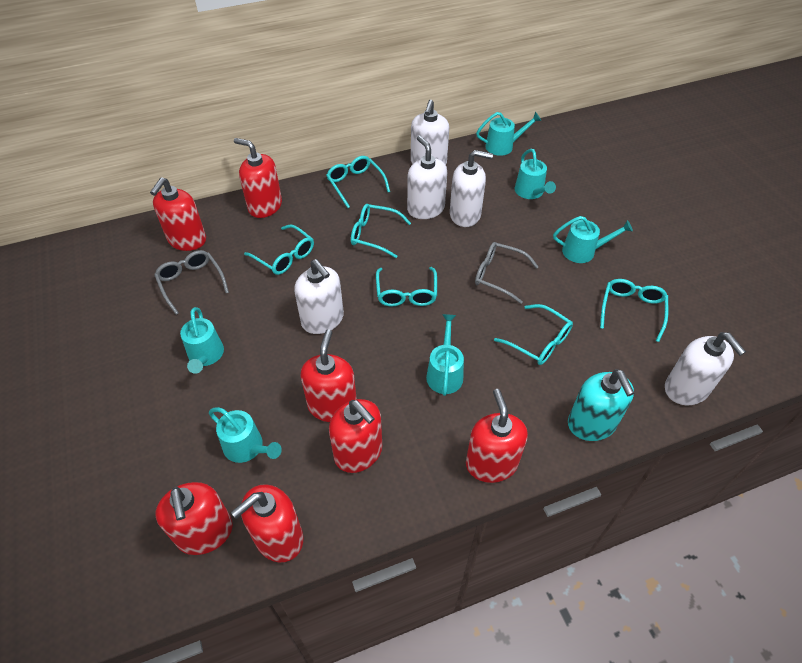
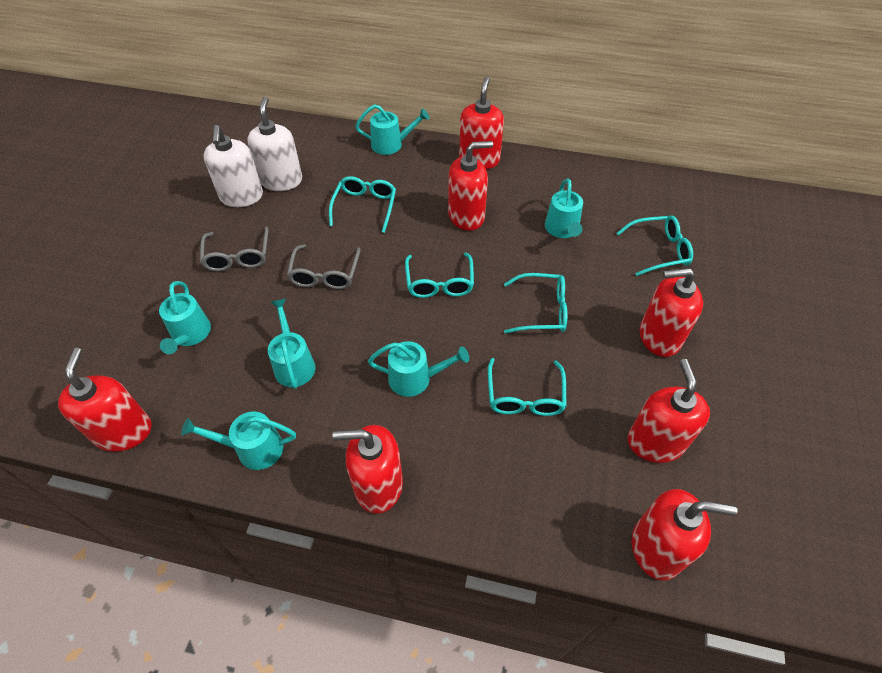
turquoise glasses: 6 -> 5
turquoise soap dispenser: 1 -> 0
white soap dispenser: 5 -> 2

